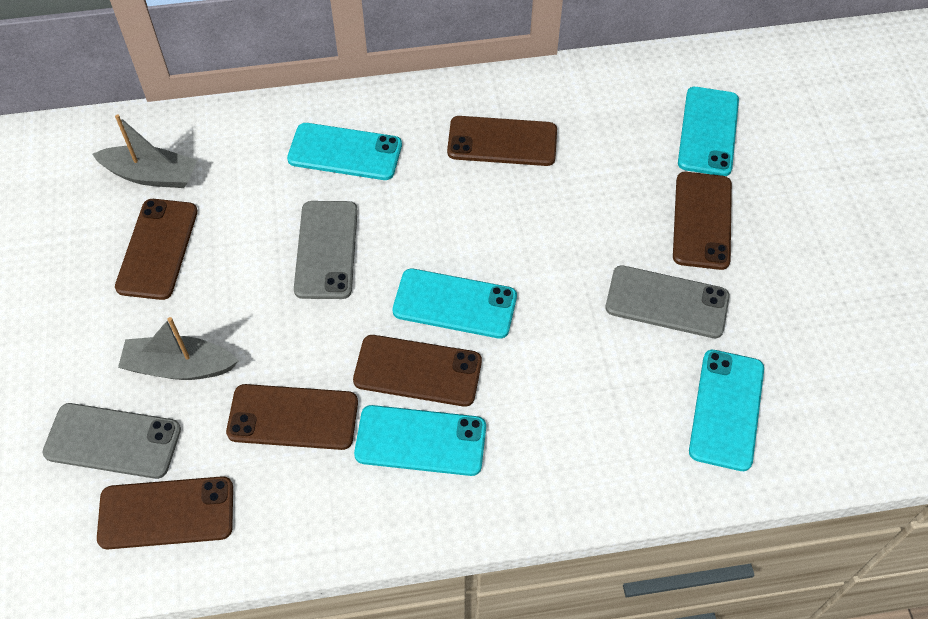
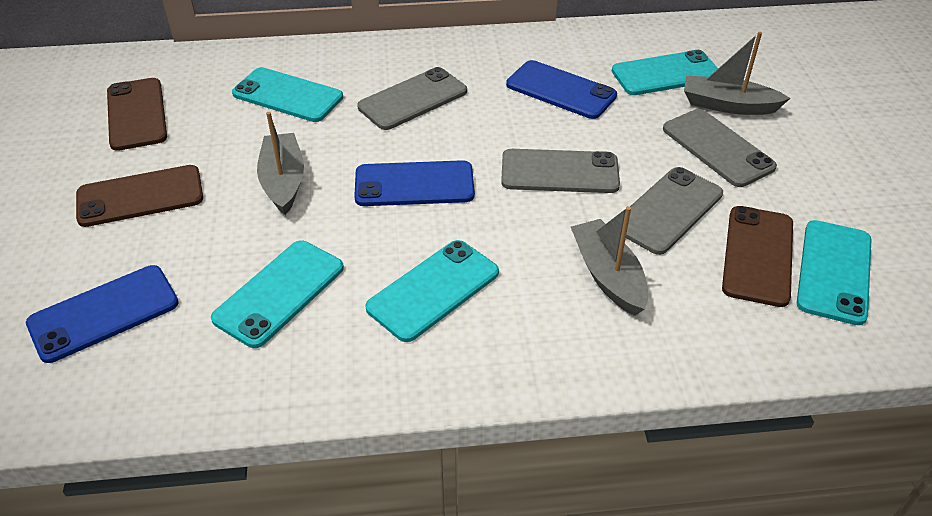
blue phone: 0 -> 3
brown phone: 6 -> 3
grey boat: 2 -> 3
grey phone: 3 -> 4

